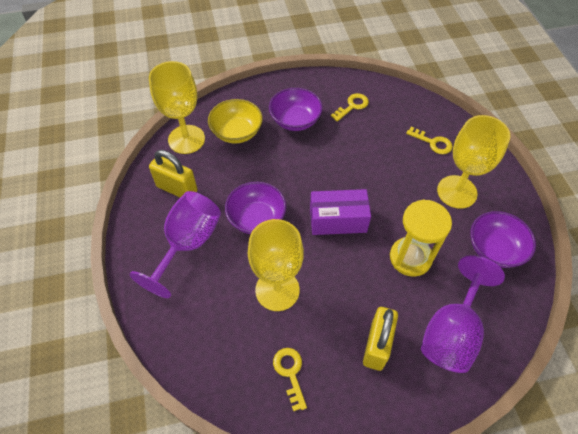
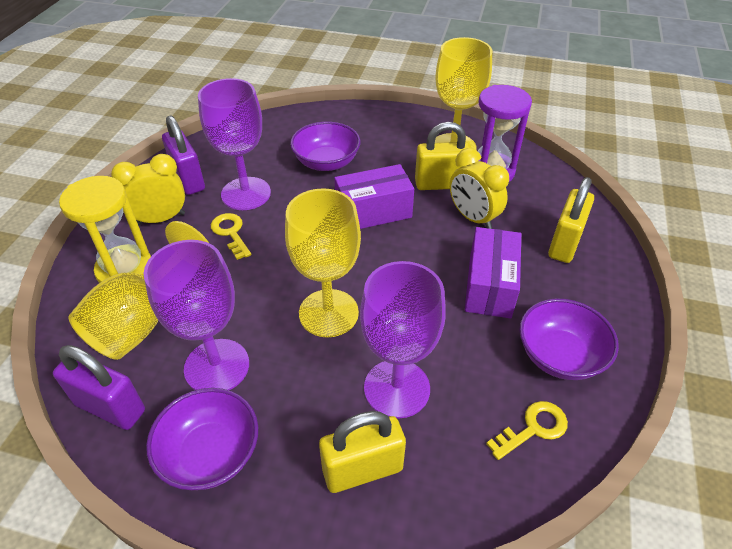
purple box: 1 -> 2
purple goblet: 2 -> 3
purple hourglass: 0 -> 1
purple padlock: 0 -> 2
yellow bowl: 1 -> 0
yellow clock: 0 -> 2
yellow key: 3 -> 2
yellow padlock: 2 -> 3

